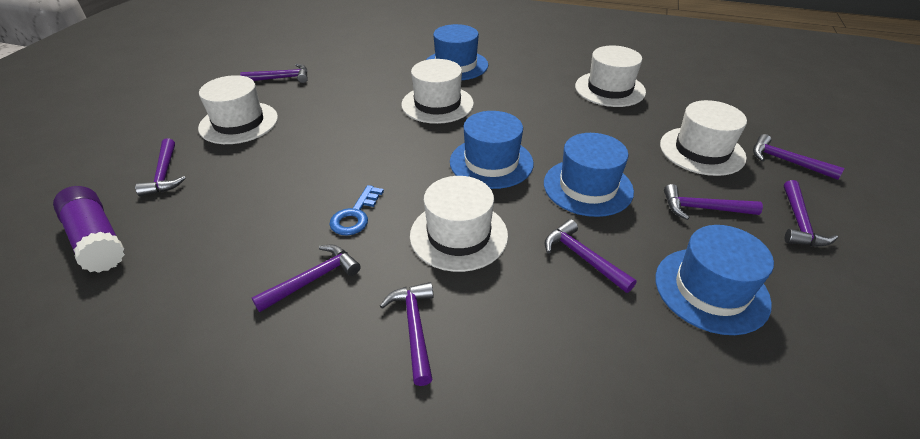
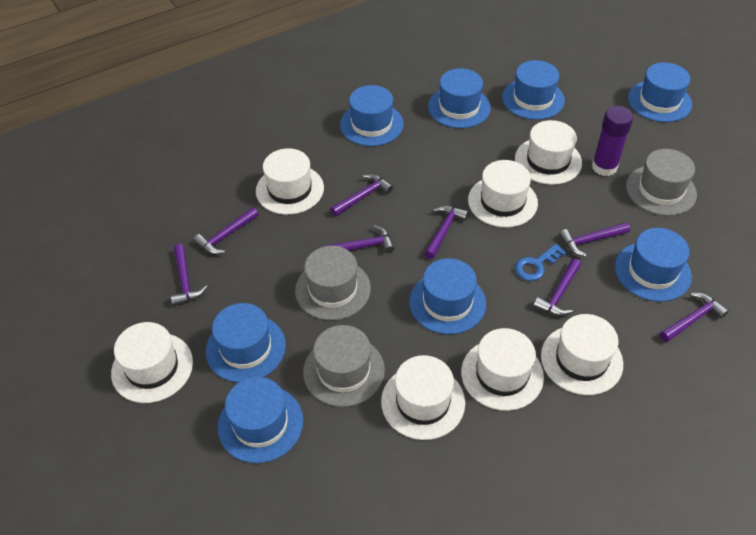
blue hat: 4 -> 8
grey hat: 0 -> 3
white hat: 5 -> 7

